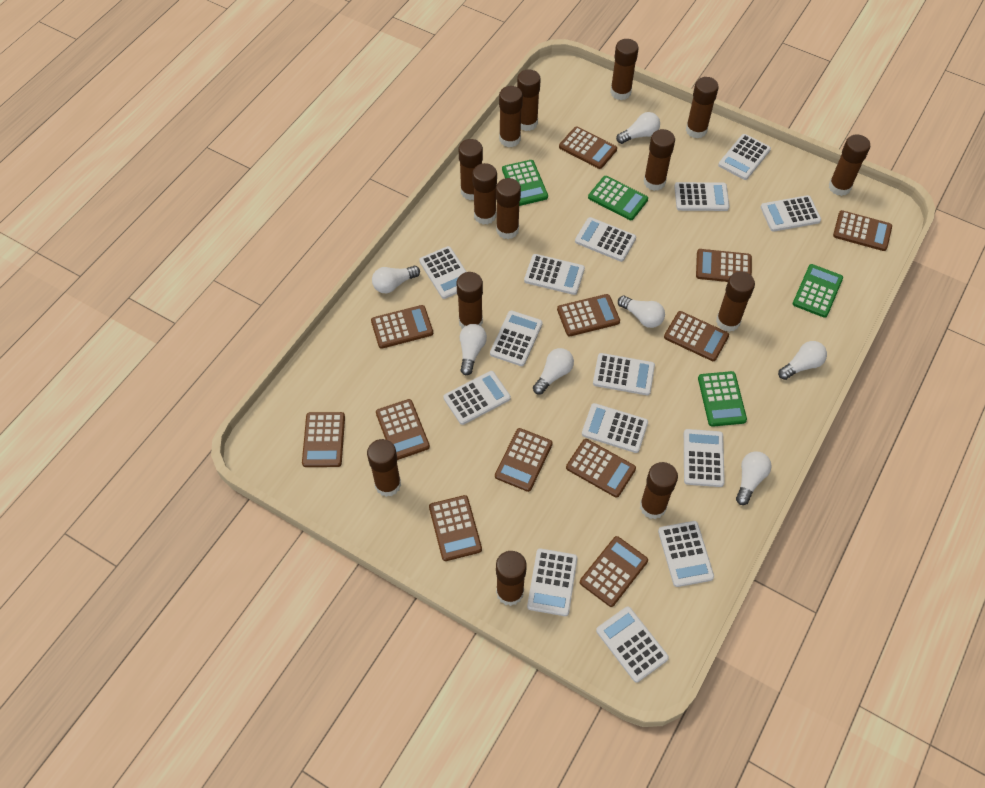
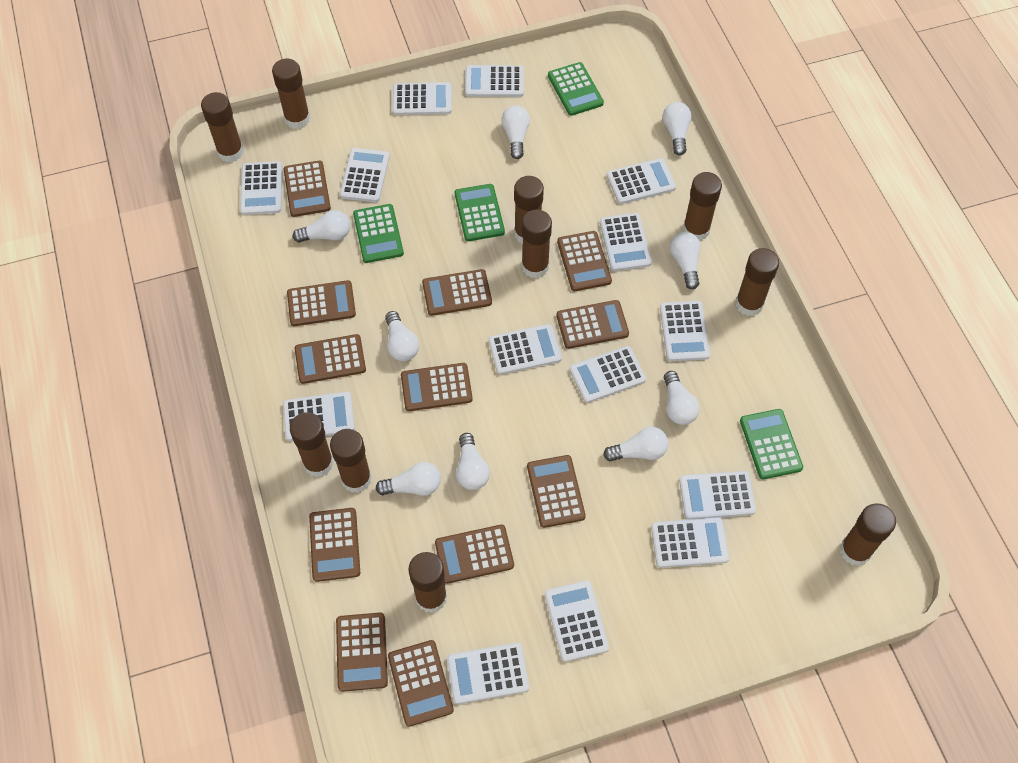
brown glue stick: 14 -> 10
white light bulb: 7 -> 9

